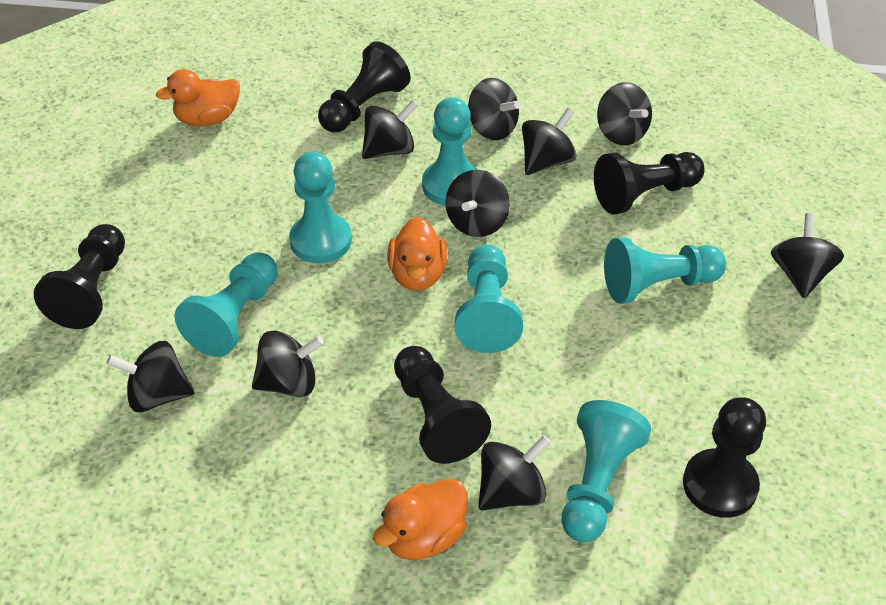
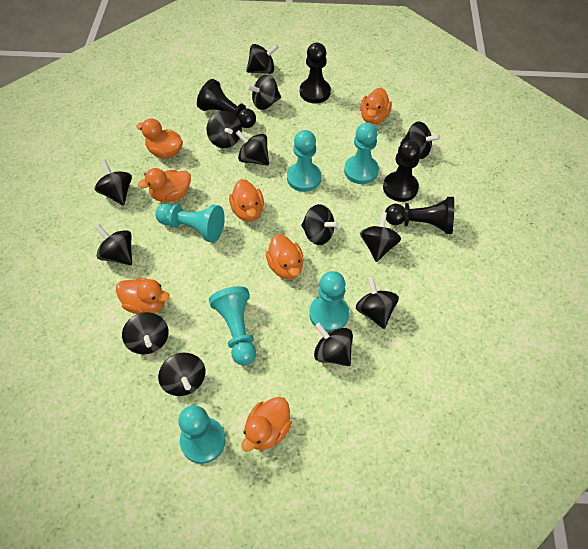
black pawn: 5 -> 4
black spinning top: 9 -> 13
orange duck: 3 -> 7

